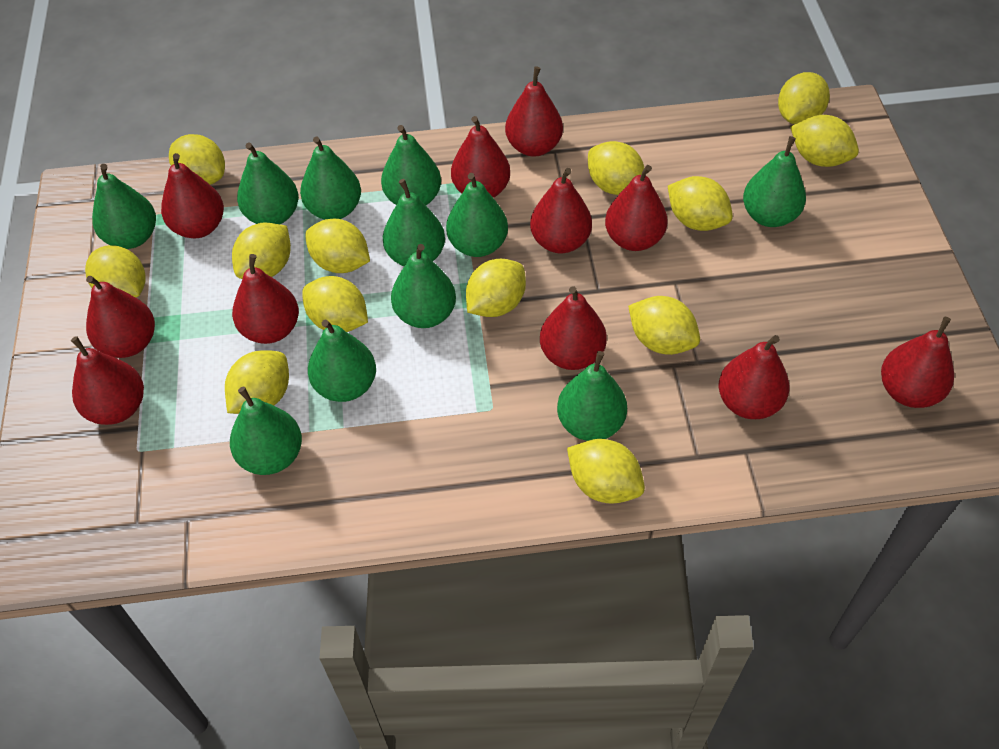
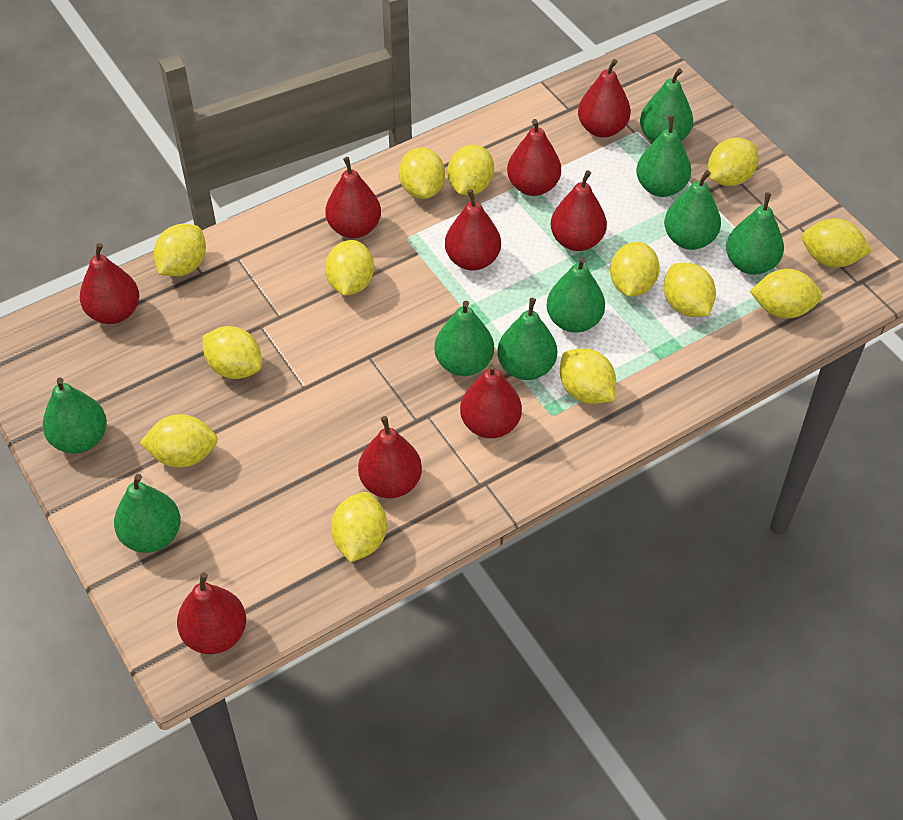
green pear: 11 -> 9
red pear: 11 -> 9

